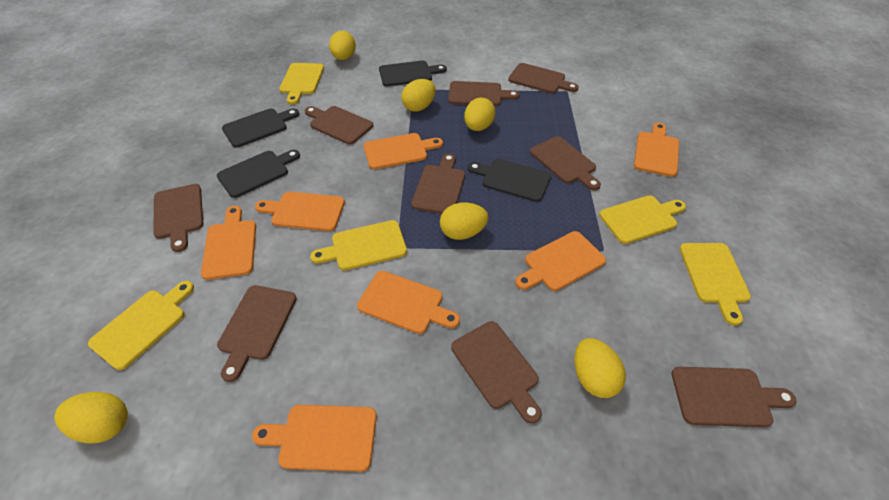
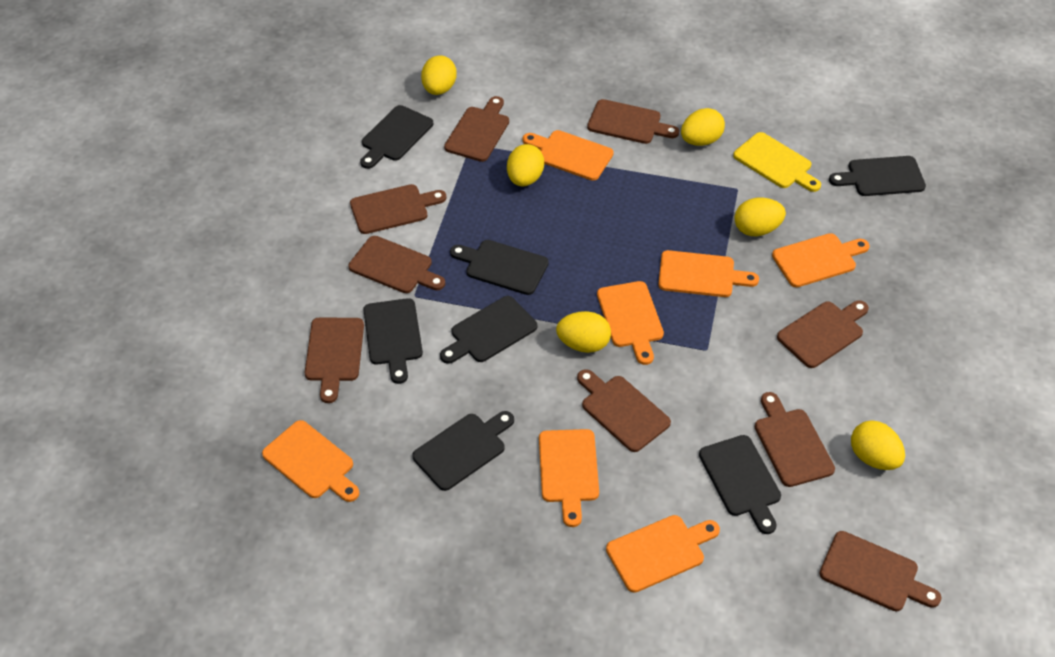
black cutting board: 4 -> 7
yellow cutting board: 5 -> 1

